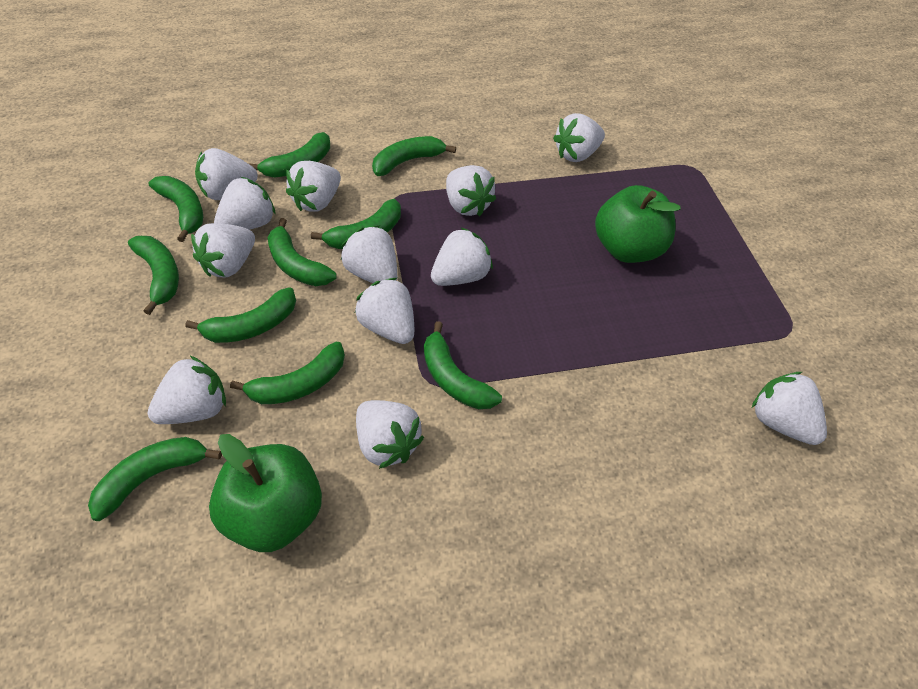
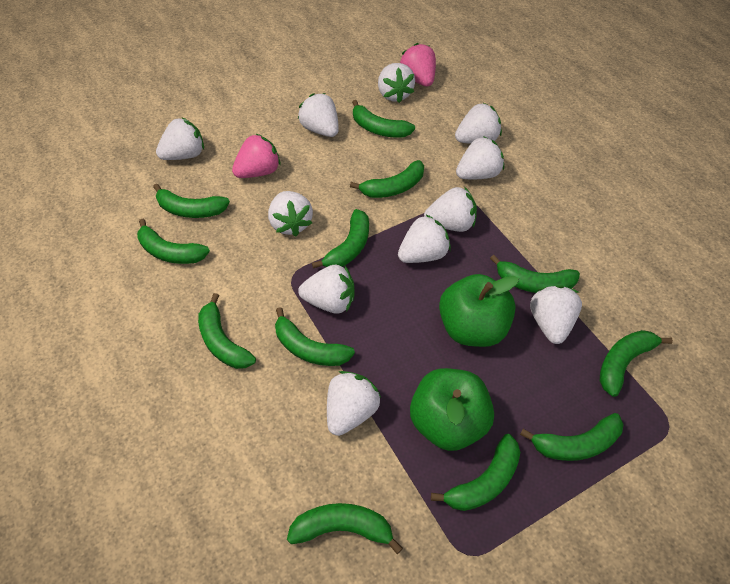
green banana: 10 -> 12
pink strawberry: 0 -> 2
white strawberry: 12 -> 11

